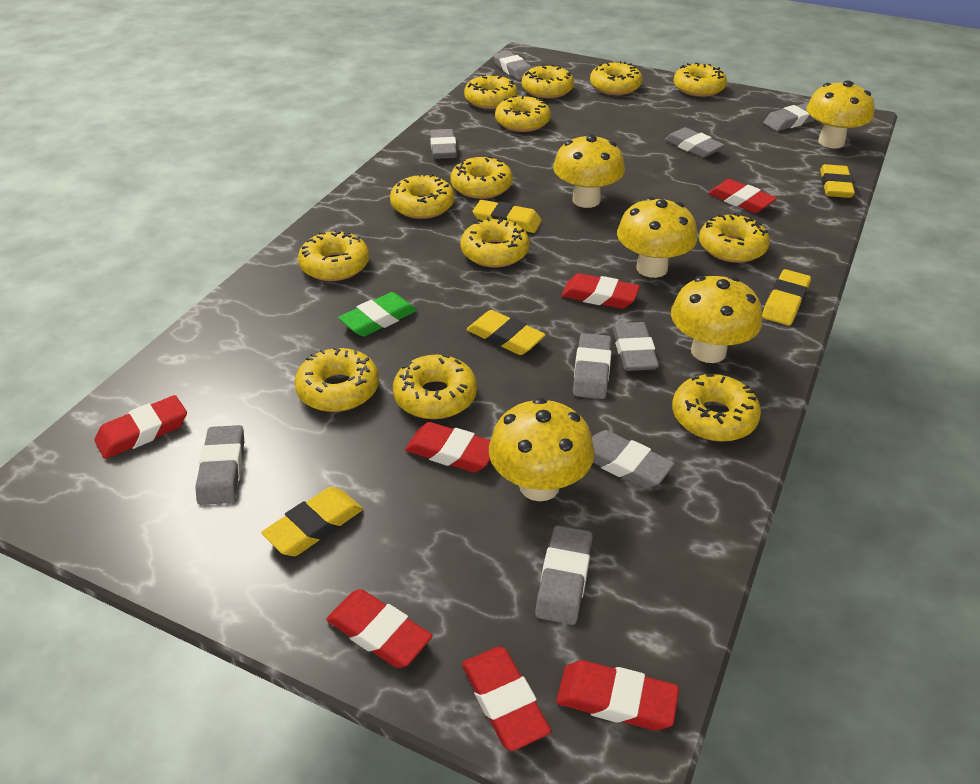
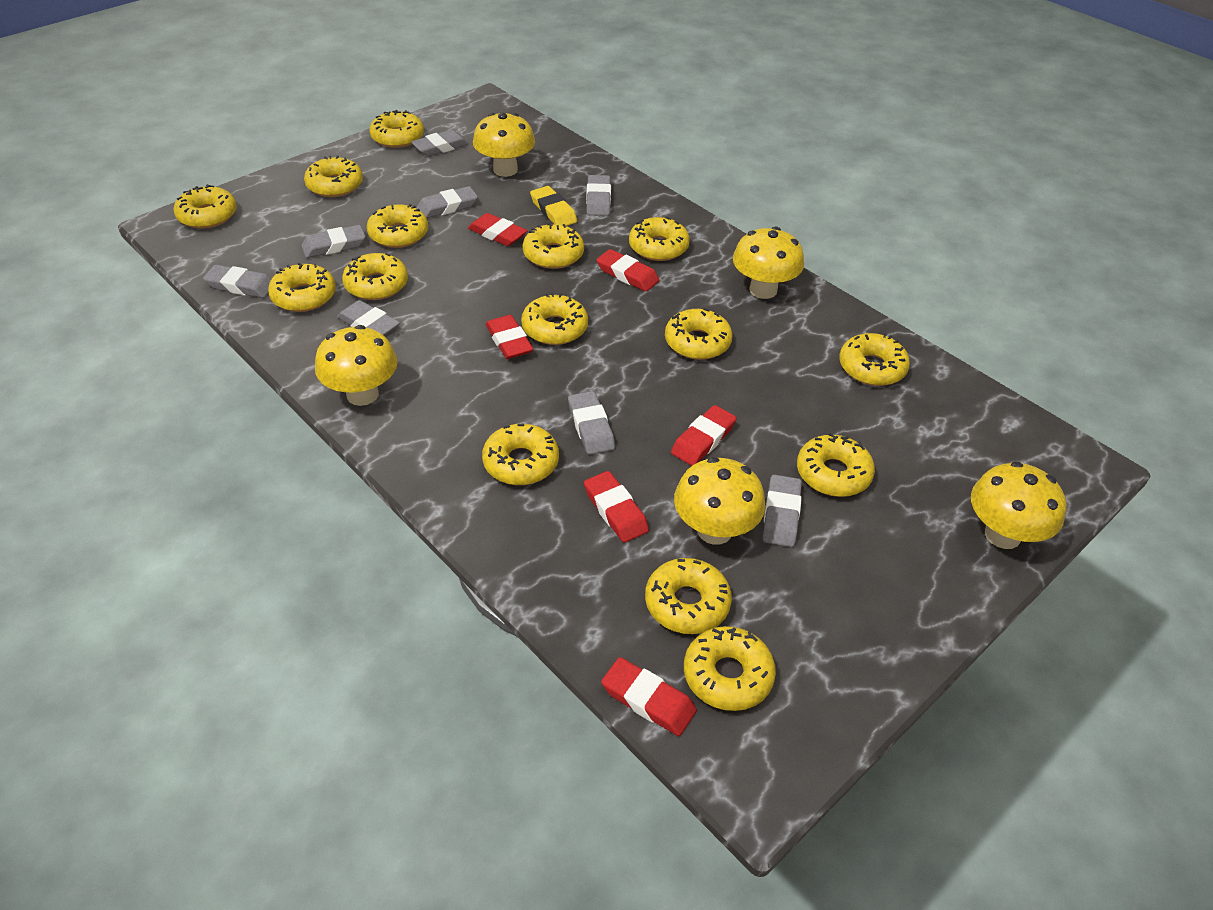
green eraser: 1 -> 0
grey eraser: 9 -> 8
red eraser: 7 -> 6
yellow donut: 13 -> 15
yellow eraser: 5 -> 1

